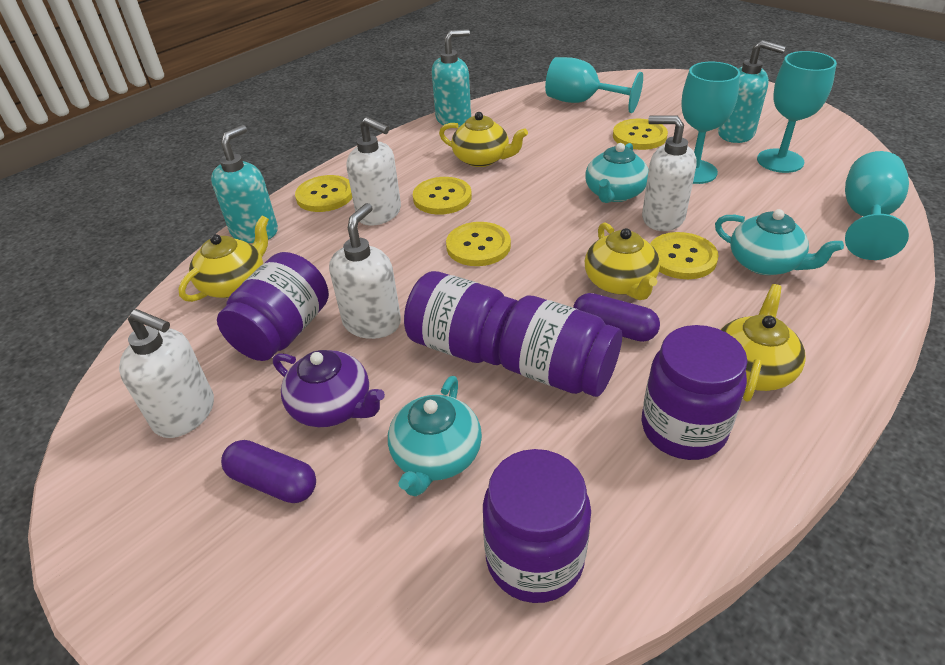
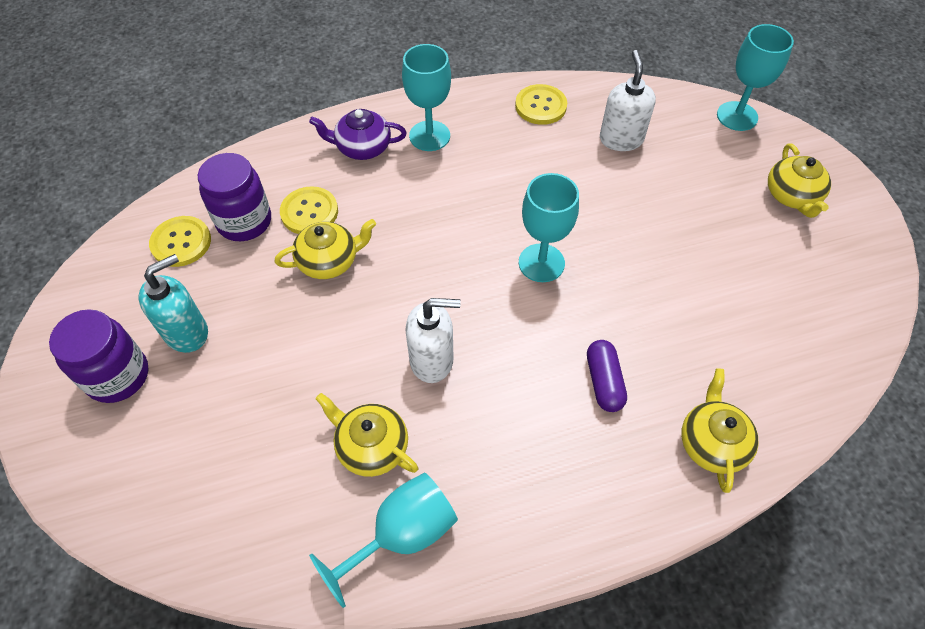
purple capsule: 2 -> 1
purple jar: 5 -> 2
turquoise soap dispenser: 3 -> 1
turquoise teapot: 3 -> 0
white soap dispenser: 4 -> 2
yellow button: 5 -> 3

